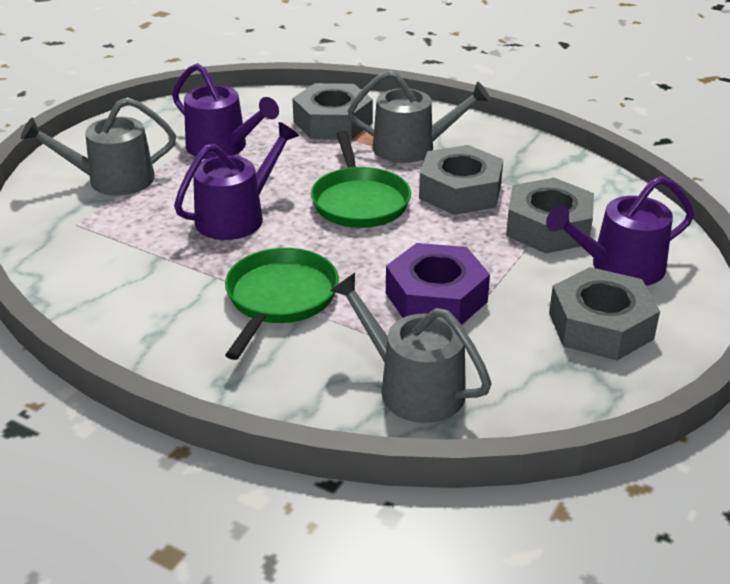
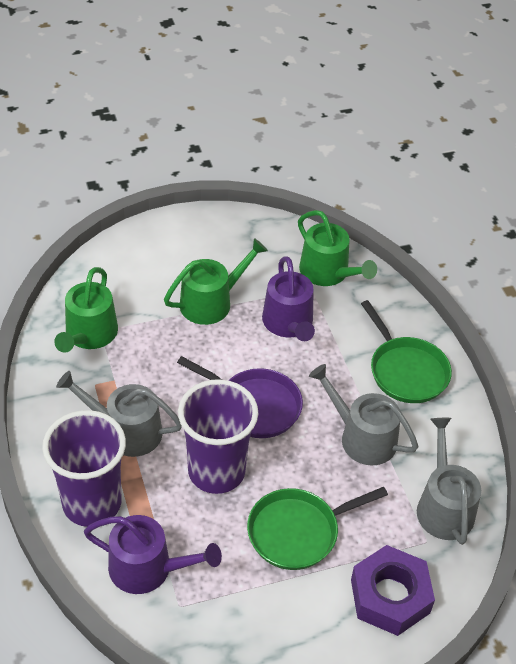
green watering can: 0 -> 3
grey nut: 4 -> 0
purple cup: 0 -> 2
purple pan: 0 -> 1
purple watering can: 3 -> 2

